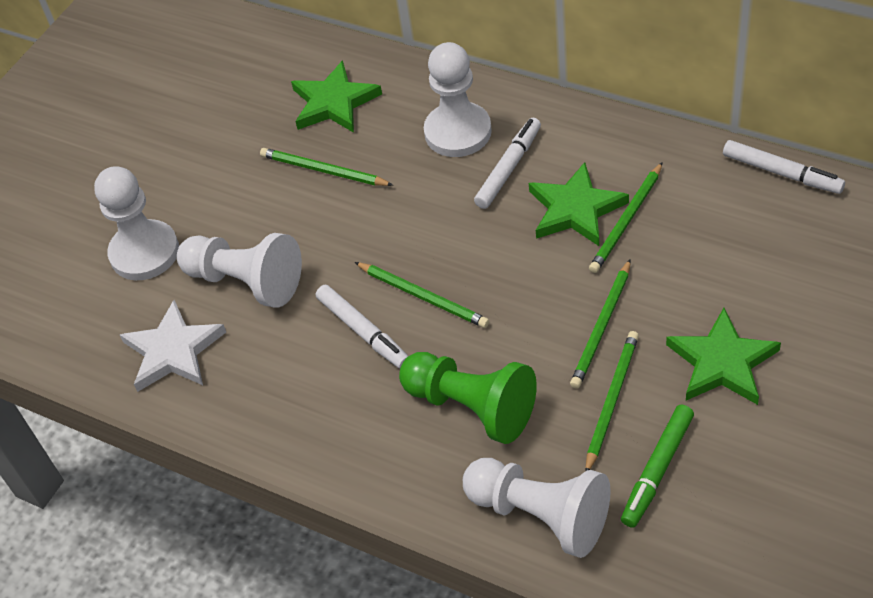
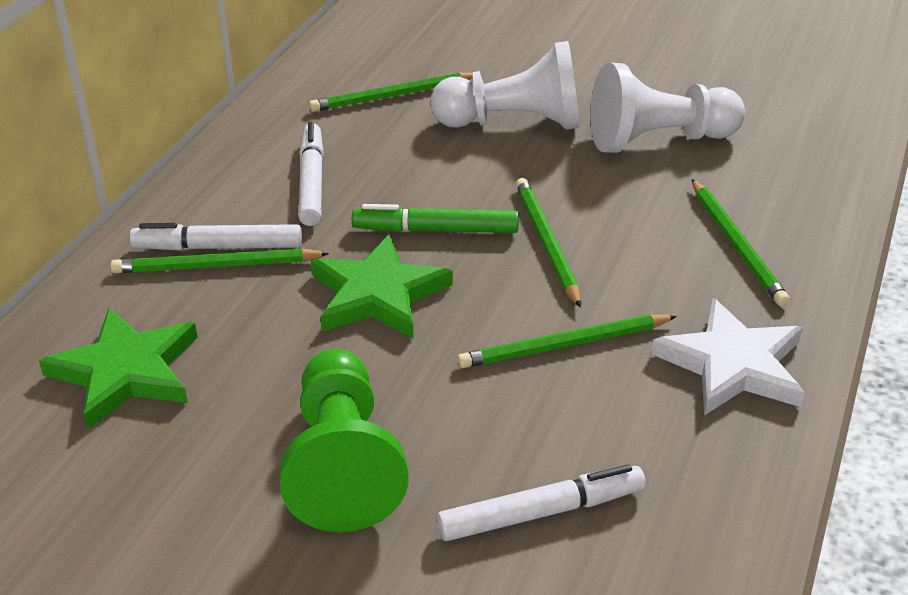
green star: 3 -> 2
white pawn: 4 -> 2

